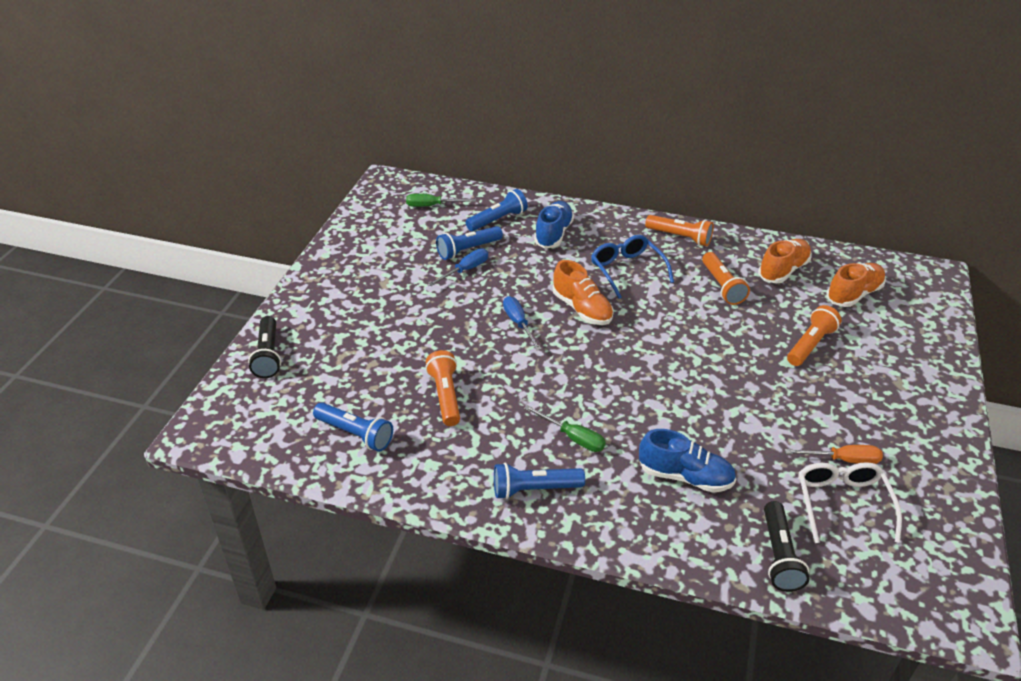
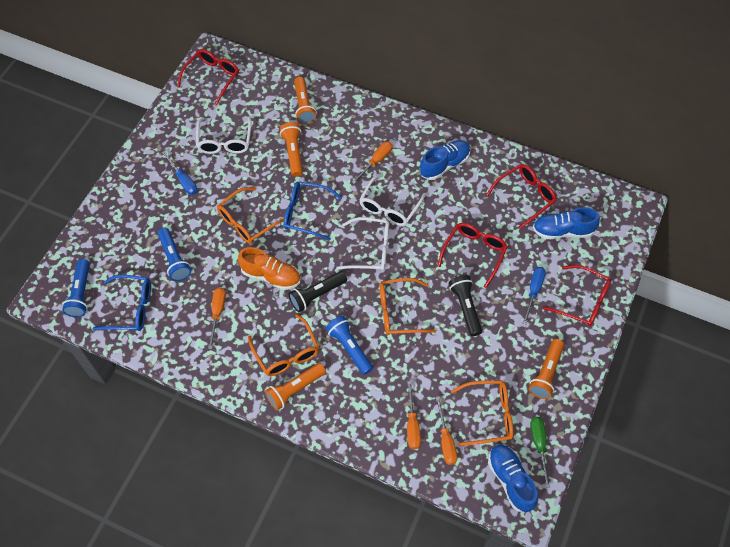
blue flashlight: 4 -> 3
blue glasses: 1 -> 2
blue shoe: 2 -> 3
green screwdriver: 2 -> 1
orange glasses: 0 -> 4
orange screwdriver: 1 -> 4
orange shoe: 3 -> 1
red glasses: 0 -> 4
white glasses: 1 -> 3

